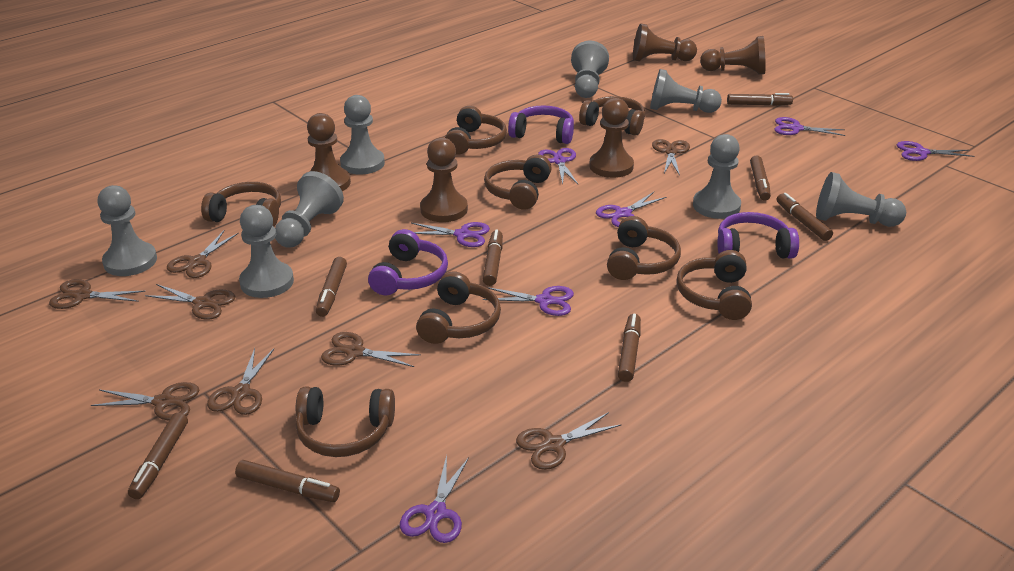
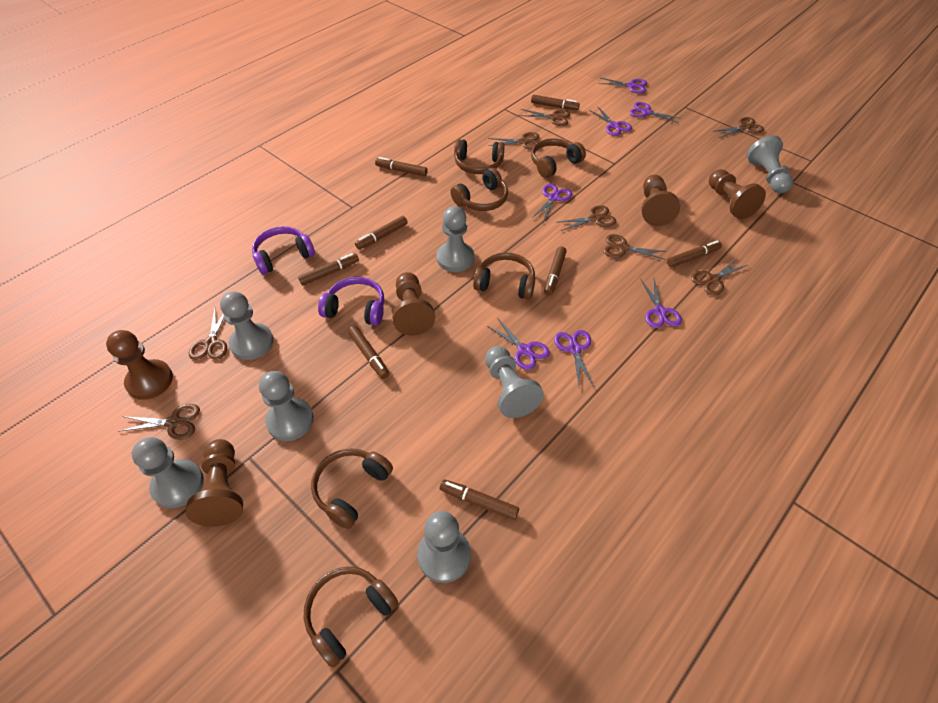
brown headphones: 8 -> 6
grey pawn: 8 -> 7
purple headphones: 3 -> 2

